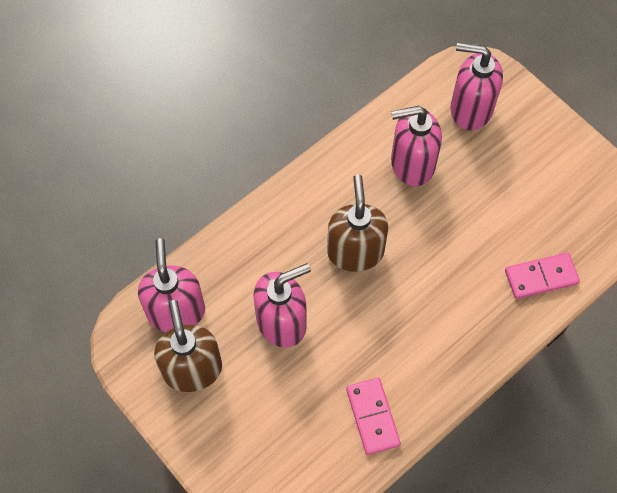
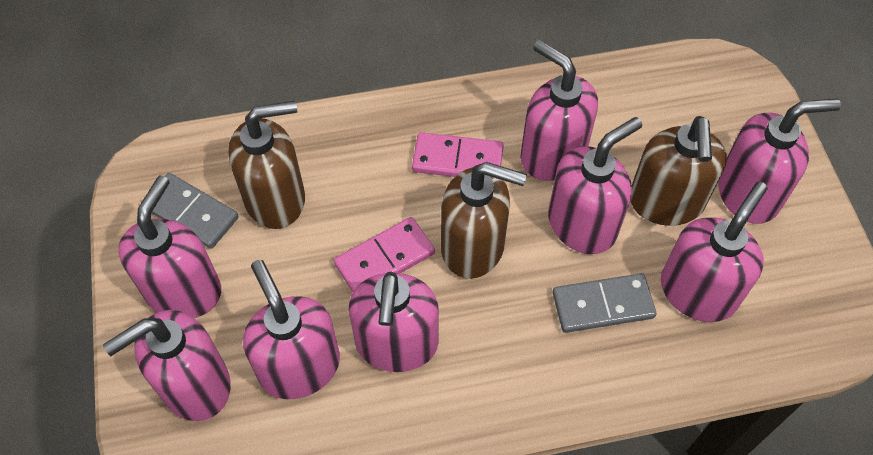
brown soap dispenser: 2 -> 3
grey domino: 0 -> 2
pink soap dispenser: 4 -> 8

